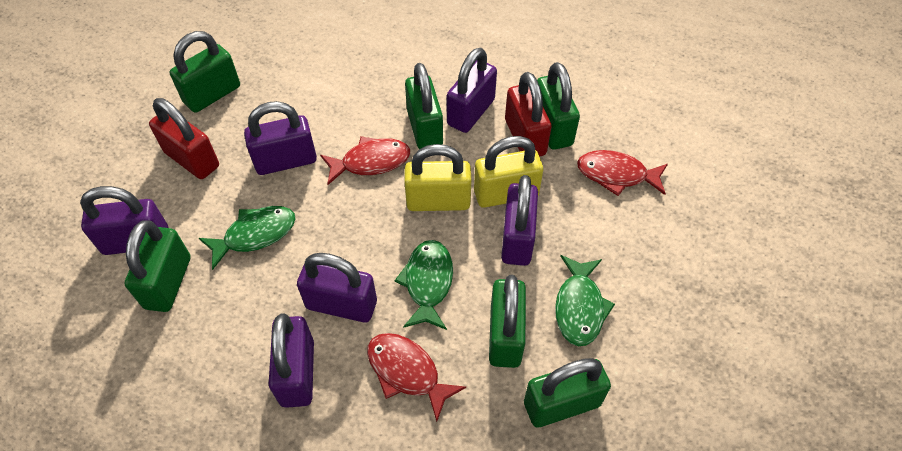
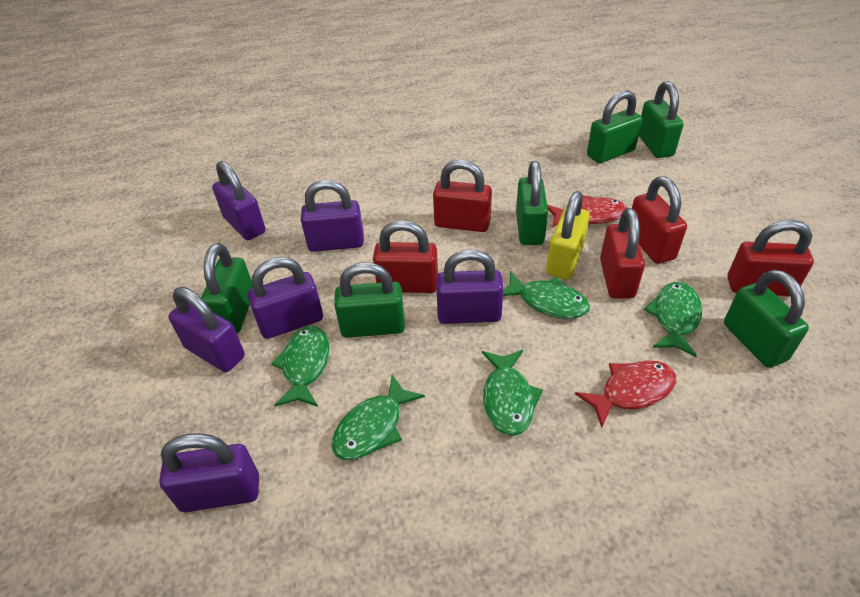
green fish: 3 -> 5
red fish: 3 -> 2
red padlock: 2 -> 5
yellow padlock: 2 -> 1

